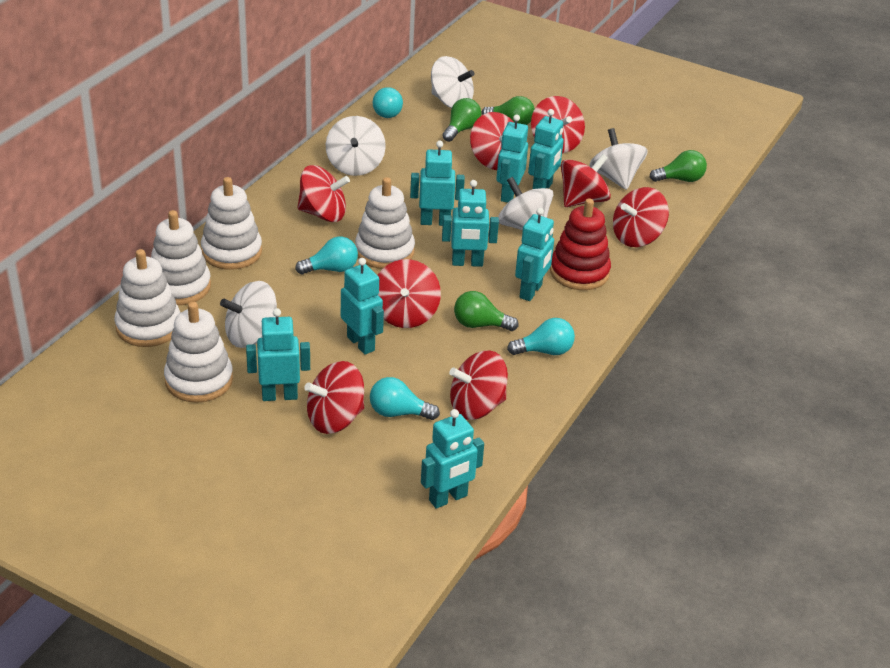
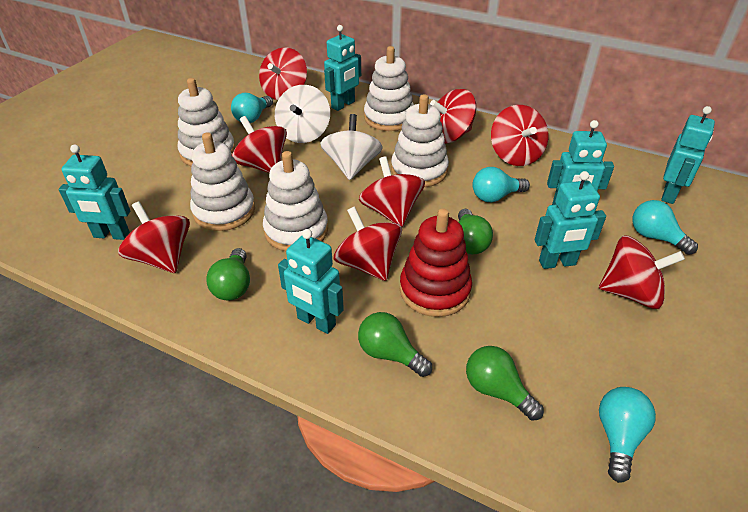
turquoise robot: 8 -> 6
white spinning top: 5 -> 2

